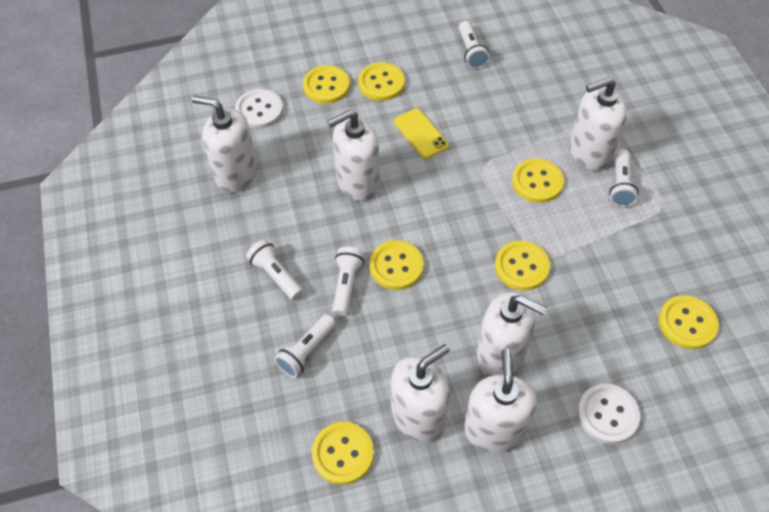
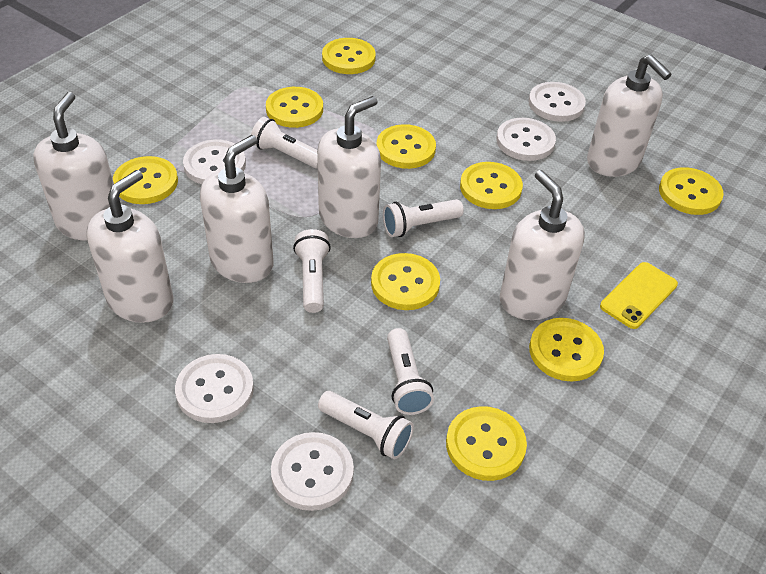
white button: 2 -> 5
yellow button: 7 -> 9

